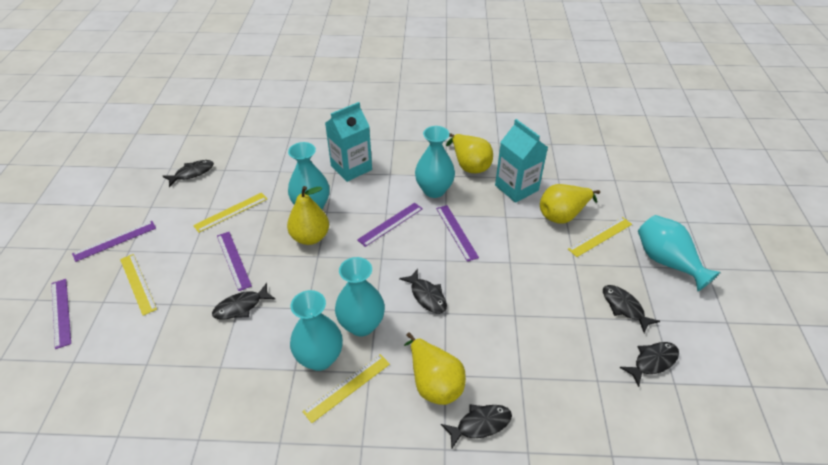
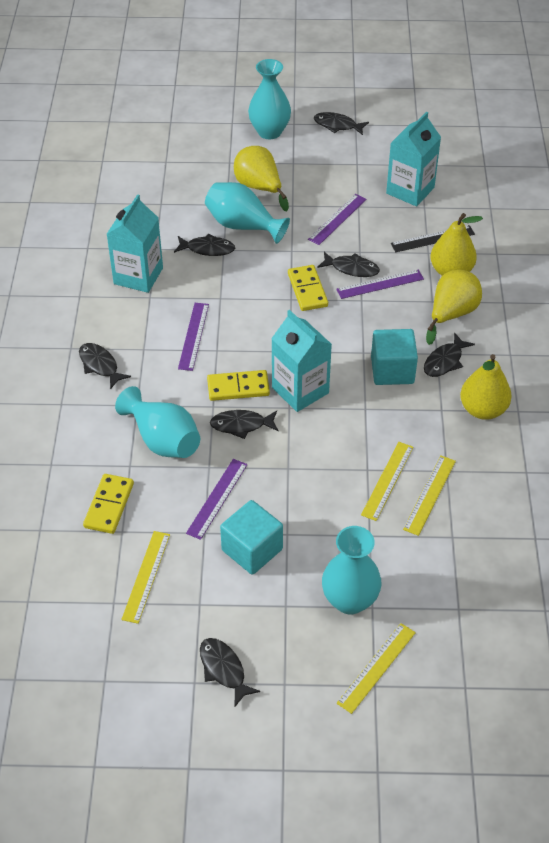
black fish: 6 -> 7
black ruler: 0 -> 1
purple ruler: 5 -> 4
turquoise carton: 2 -> 3
turquoise cube: 0 -> 2
turquoise vase: 5 -> 4
yellow domino: 0 -> 3

